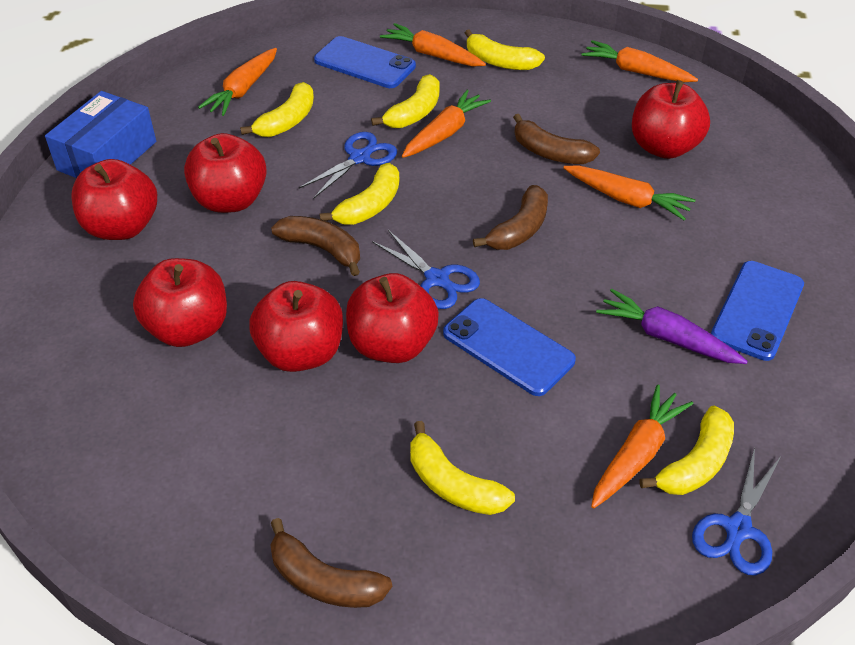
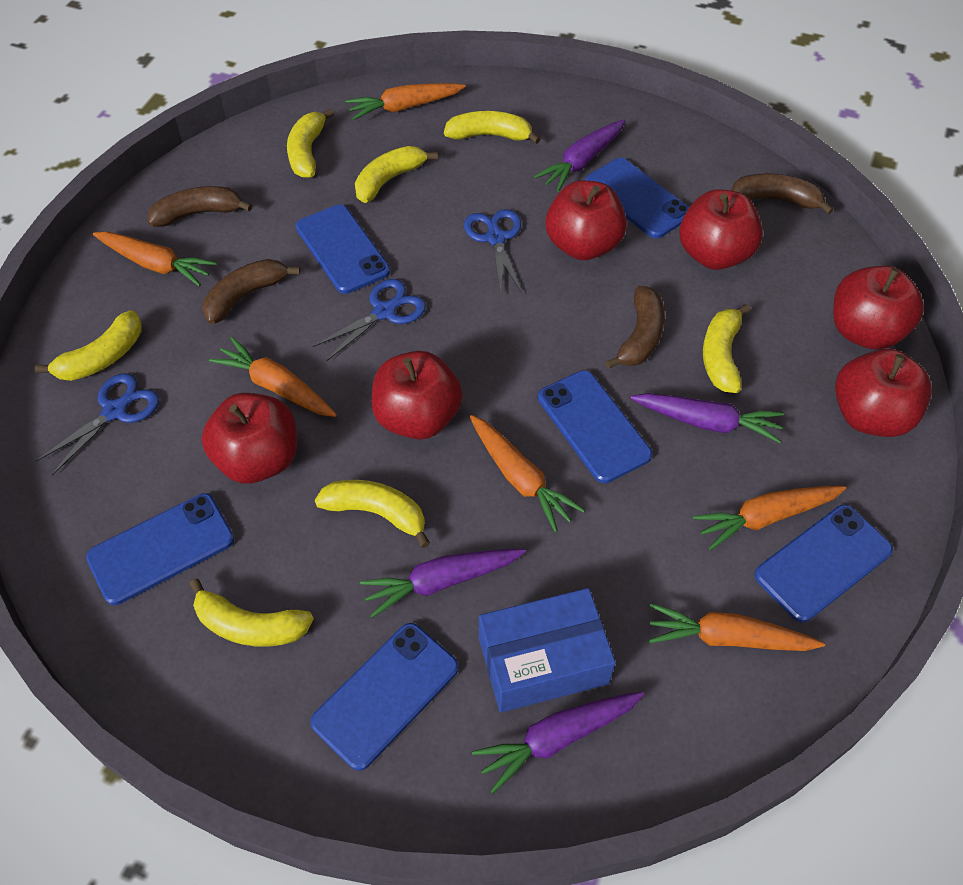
blue phone: 3 -> 6
purple carrot: 1 -> 4
yellow banana: 6 -> 7

